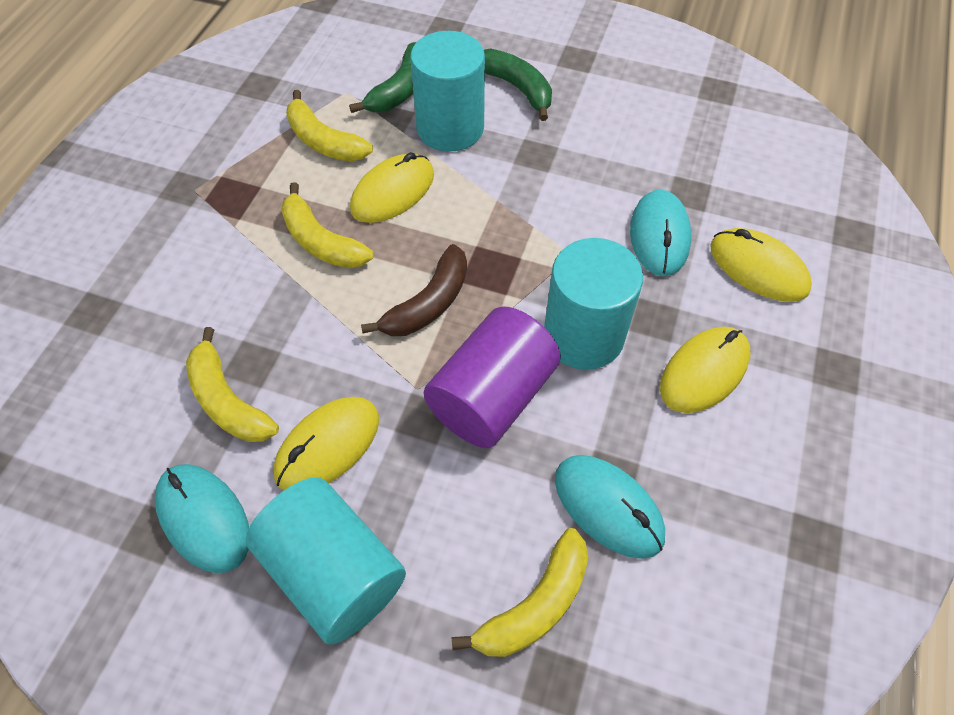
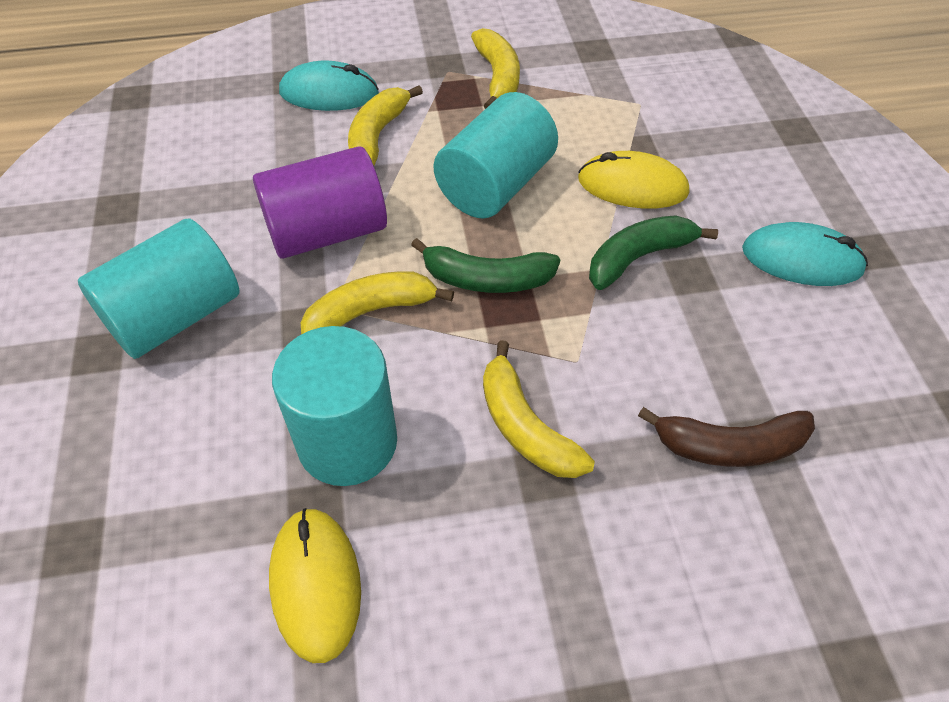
turquoise mouse: 3 -> 2
yellow mouse: 4 -> 2

